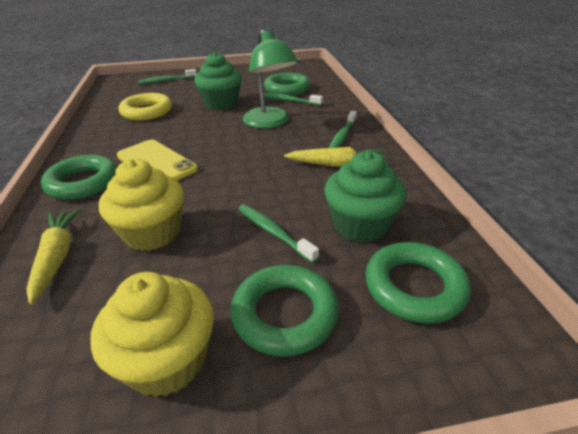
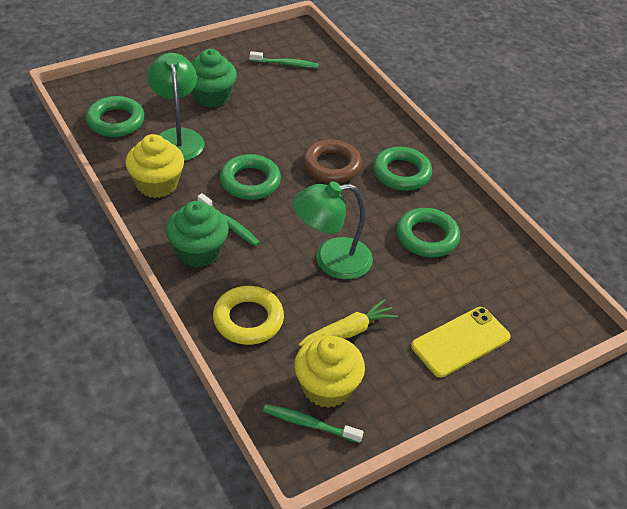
brown ring: 0 -> 1
green lamp: 1 -> 2
green toothbrush: 4 -> 3
yellow carrot: 2 -> 1

